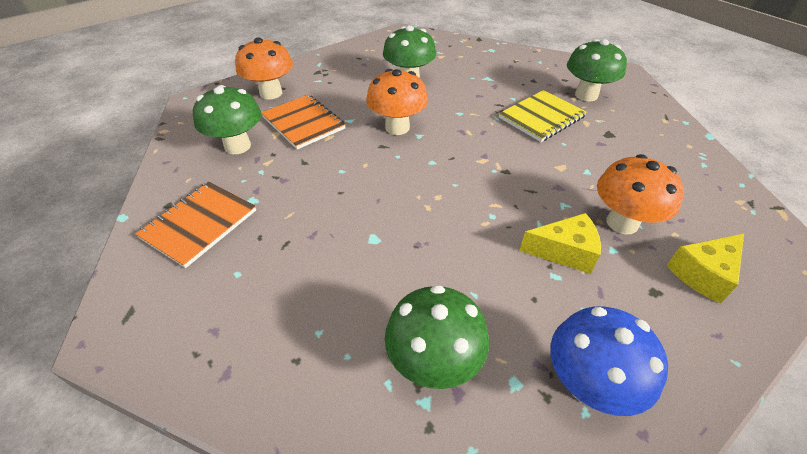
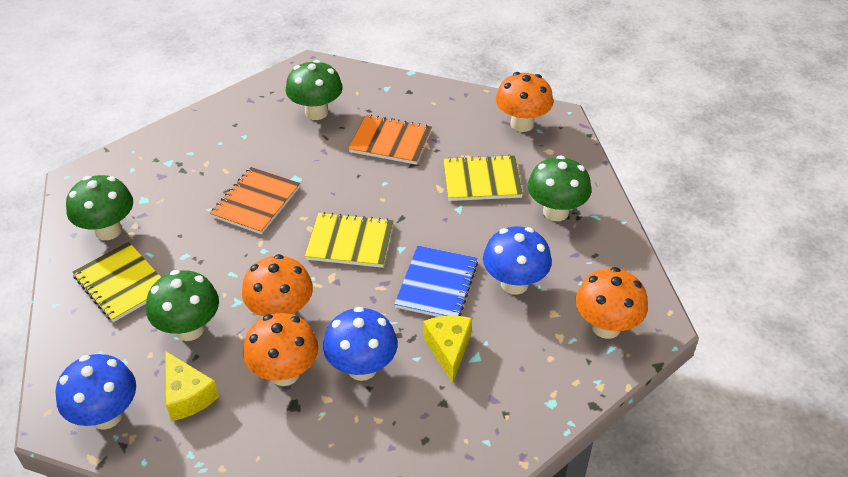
blue mushroom: 1 -> 3
blue notebook: 0 -> 1
orange mushroom: 3 -> 4
yellow notebook: 1 -> 3

